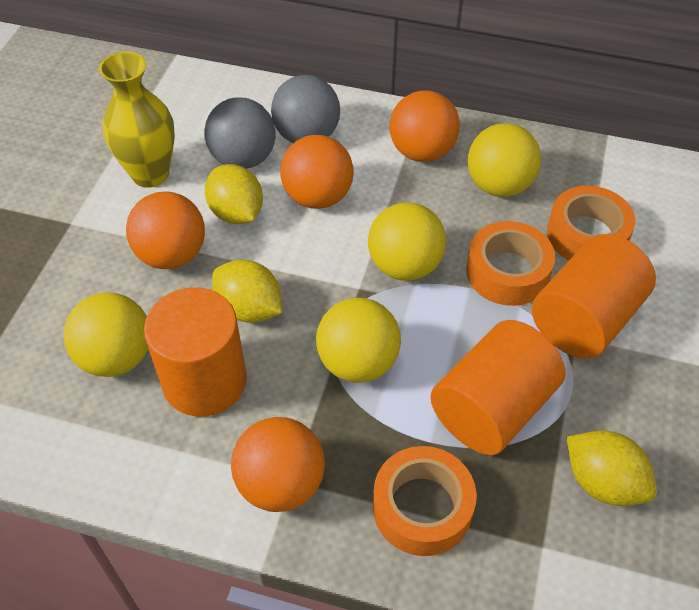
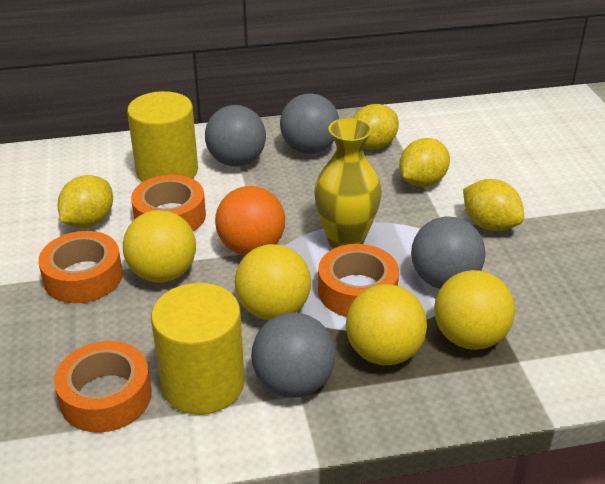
grey ball: 2 -> 4
orange ball: 4 -> 1
orange cylinder: 3 -> 0
orange tape: 3 -> 4
yellow cylinder: 0 -> 2
yellow lemon: 3 -> 4

